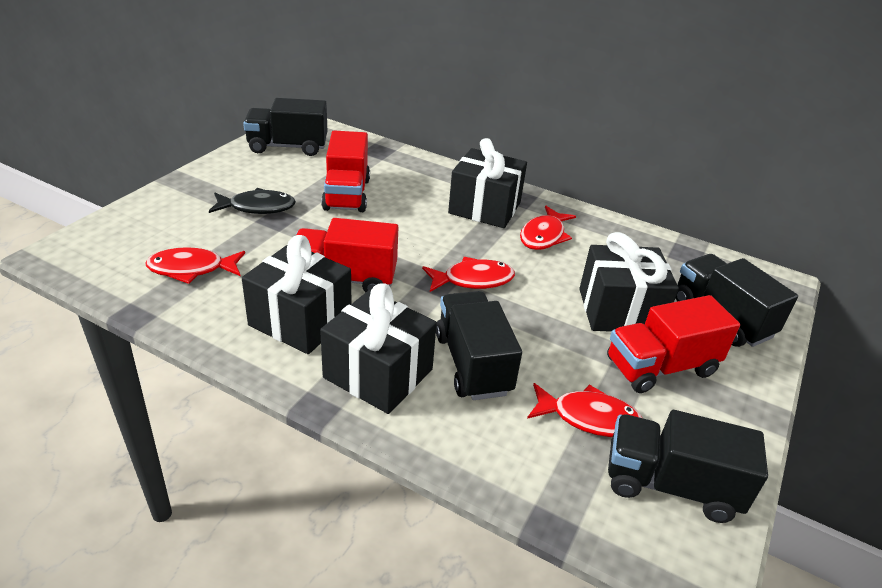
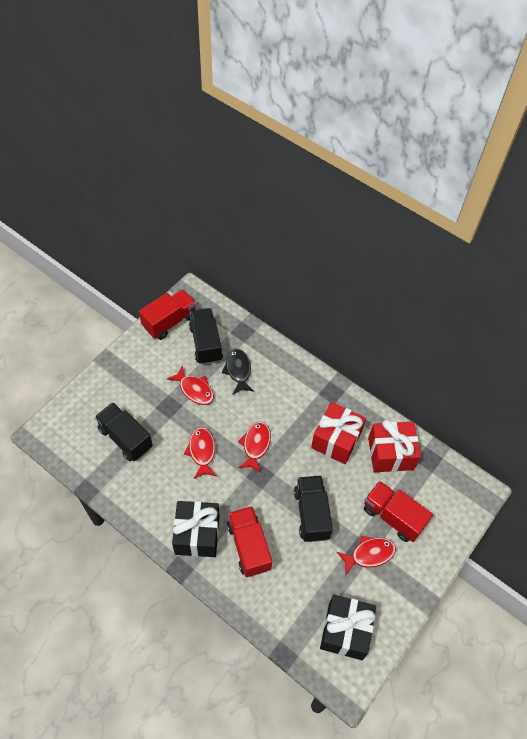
black gift: 4 -> 2
black truck: 4 -> 3
red gift: 0 -> 2

